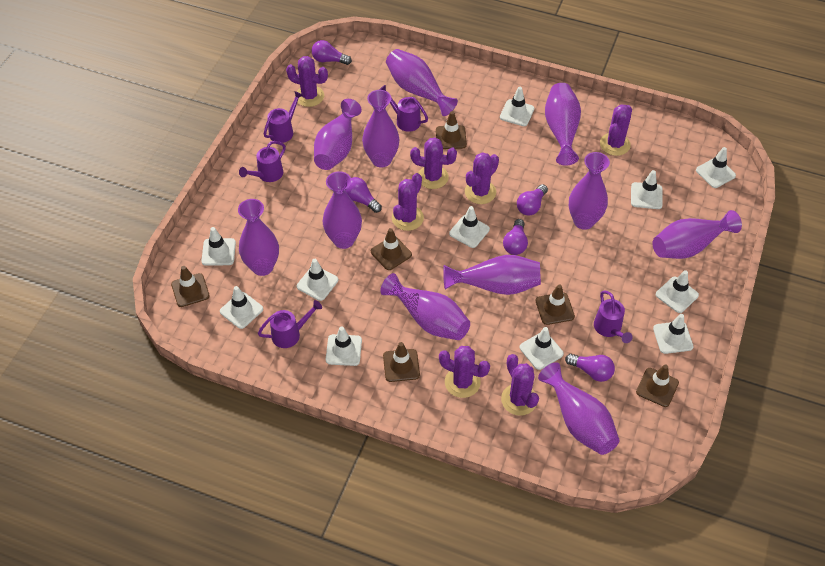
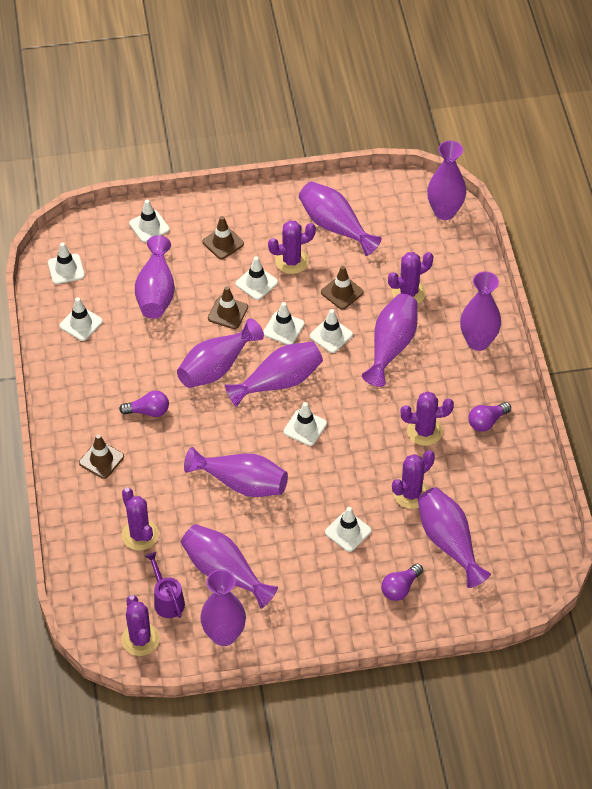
brown traffic cone: 6 -> 4
purple cactus: 7 -> 6
purple light bulb: 5 -> 3
purple watering can: 5 -> 1
white traffic cone: 11 -> 8

